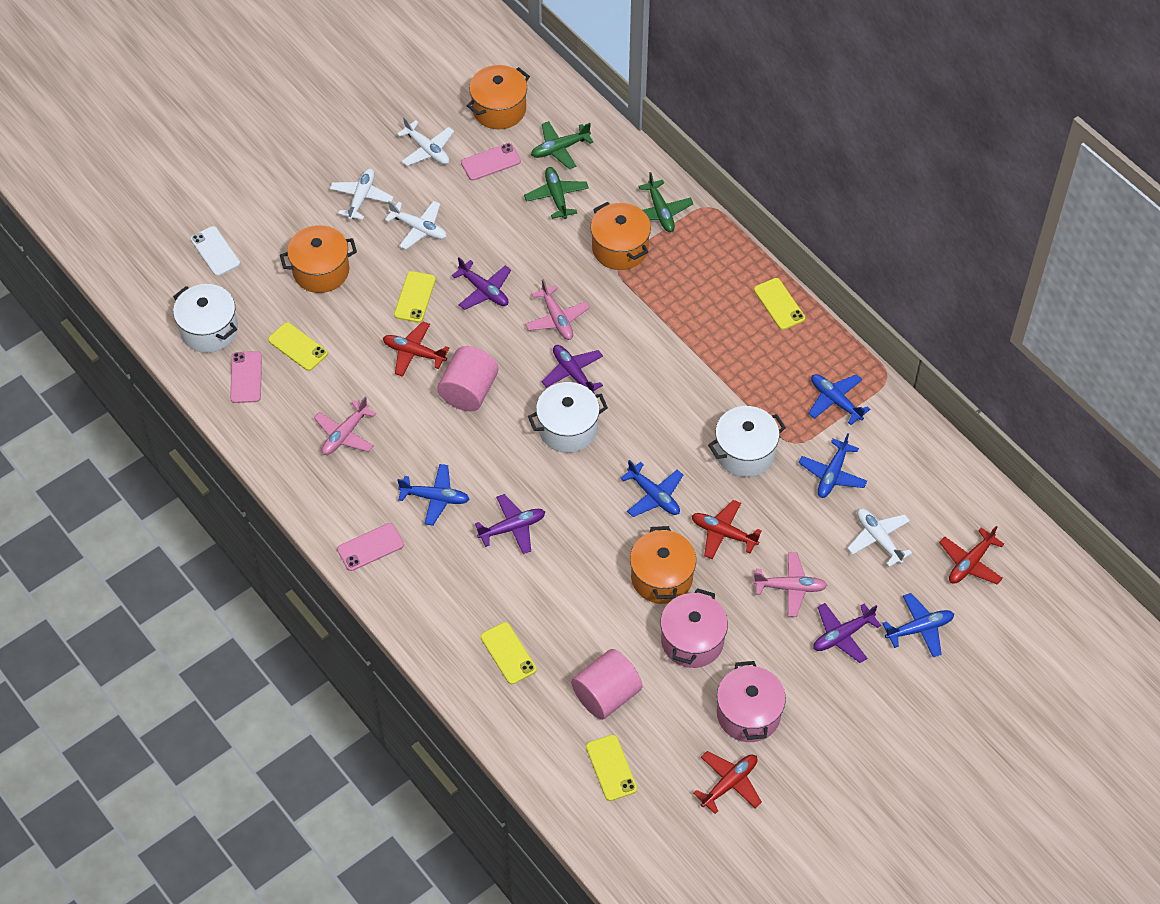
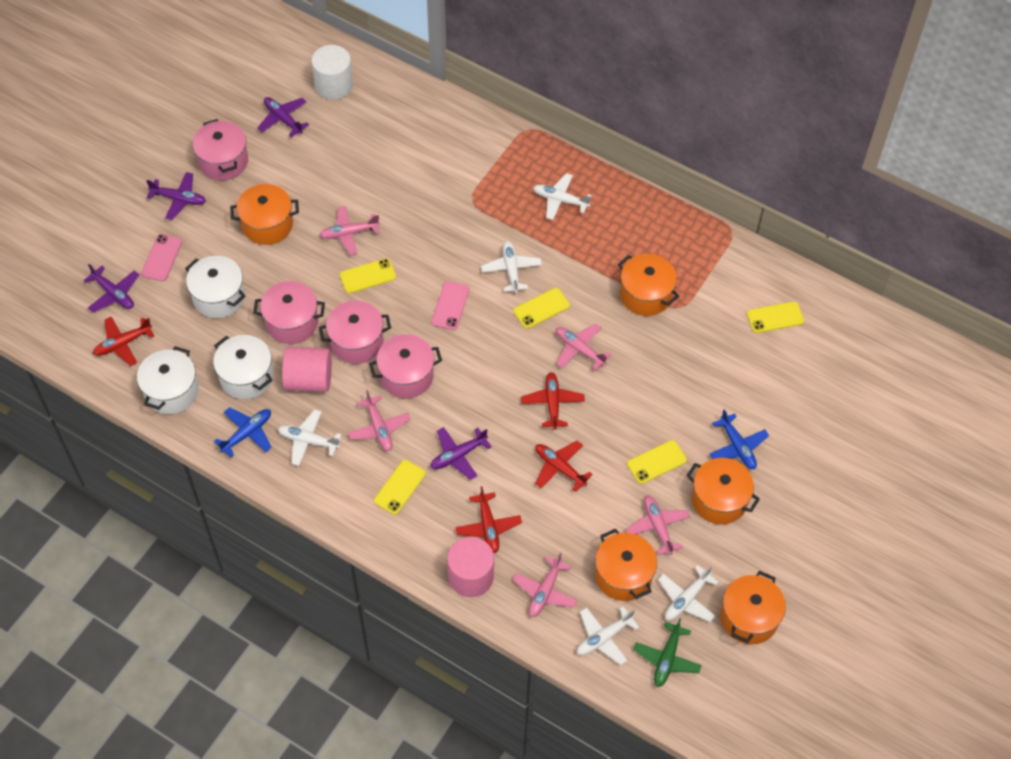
blue plane: 5 -> 2
green plane: 3 -> 1
orange pot: 4 -> 5
pink phone: 3 -> 2
pink plane: 3 -> 5
pink pot: 2 -> 4
white cylinder: 0 -> 1
white phone: 1 -> 0
white plane: 4 -> 5

